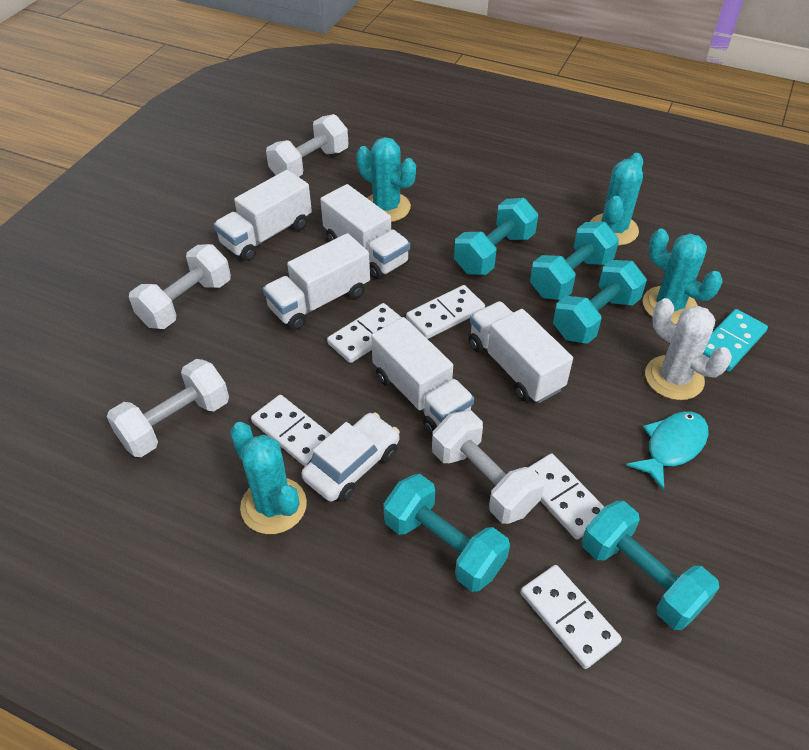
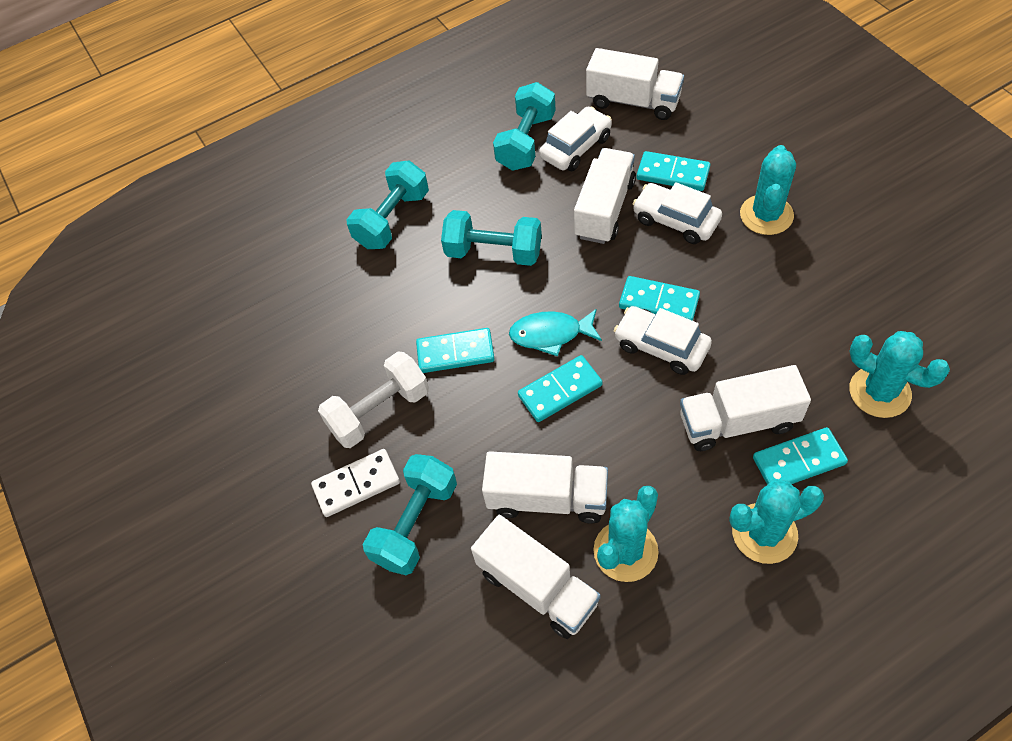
turquoise domino: 1 -> 5
turquoise dumbbell: 5 -> 4
white cactus: 1 -> 0
white car: 1 -> 3
white domino: 5 -> 1
white dumbbell: 4 -> 1

